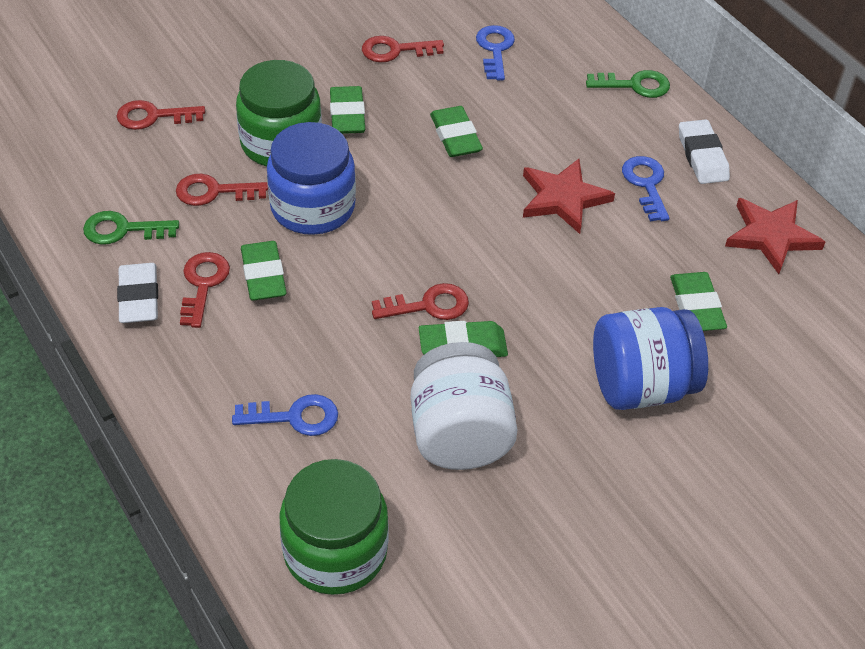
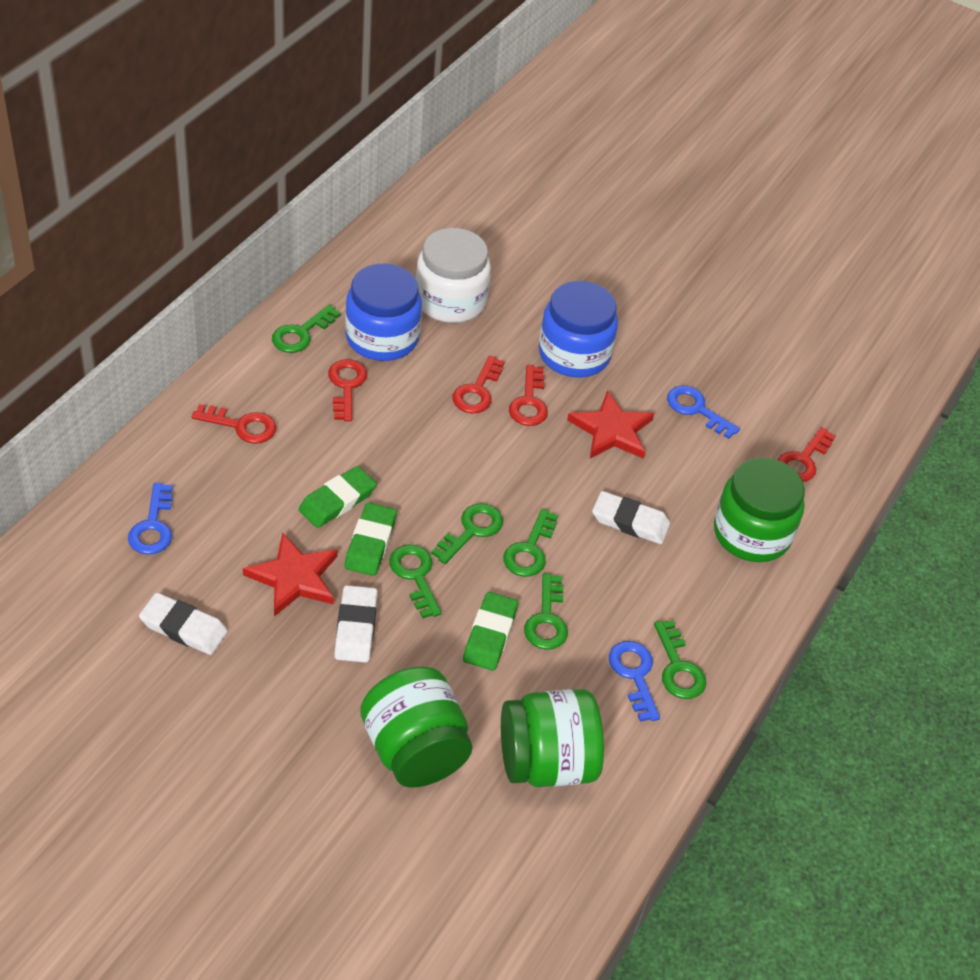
green eraser: 5 -> 3
green jar: 2 -> 3
green key: 2 -> 6
white eraser: 2 -> 3

